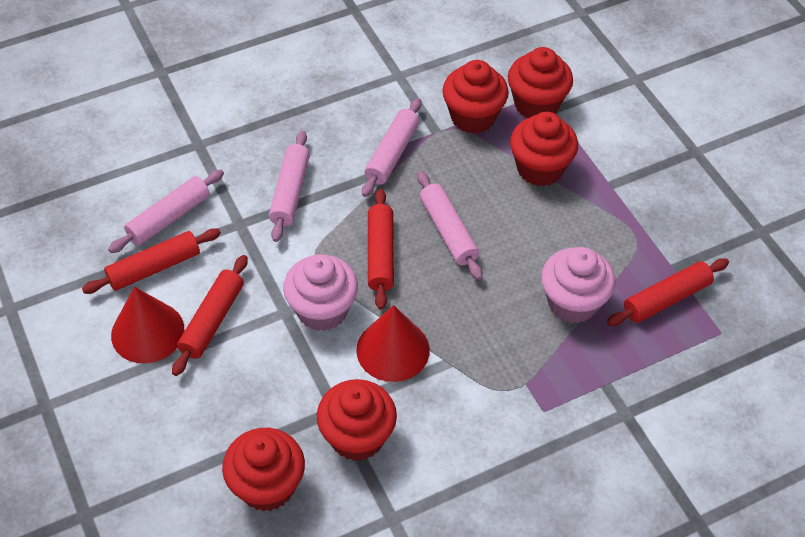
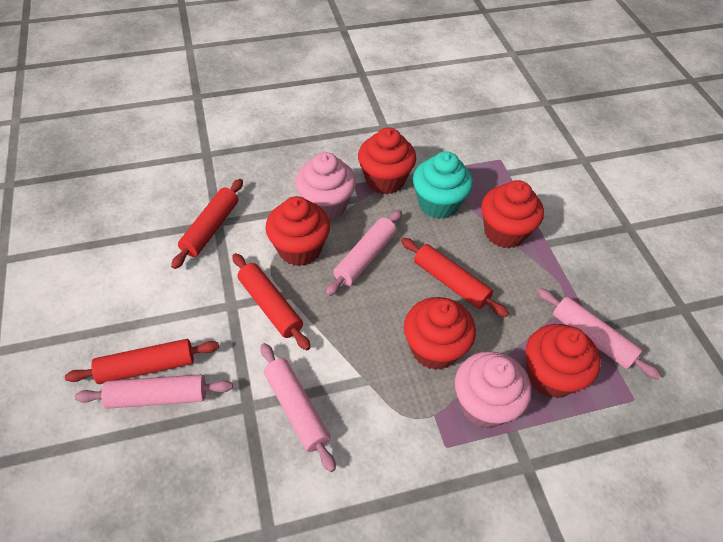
red cone: 2 -> 0
turquoise cupcake: 0 -> 1

